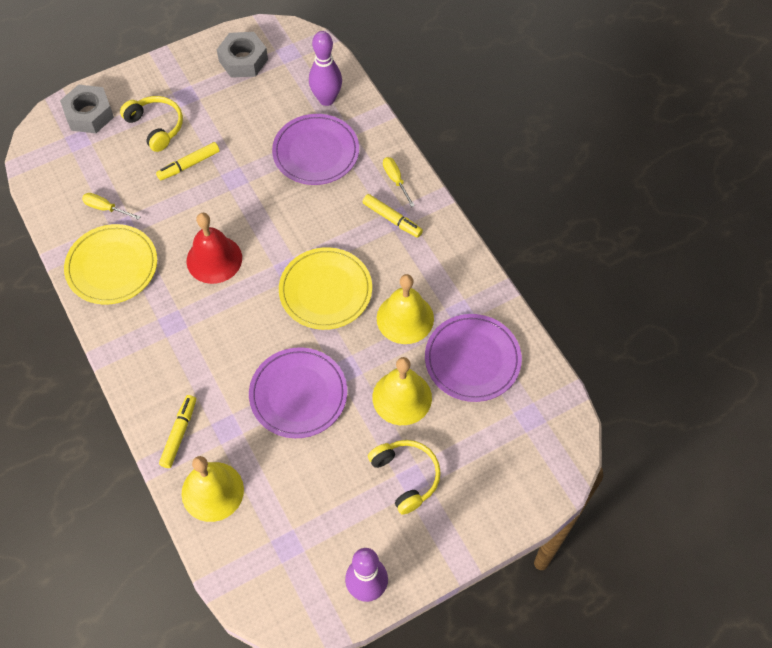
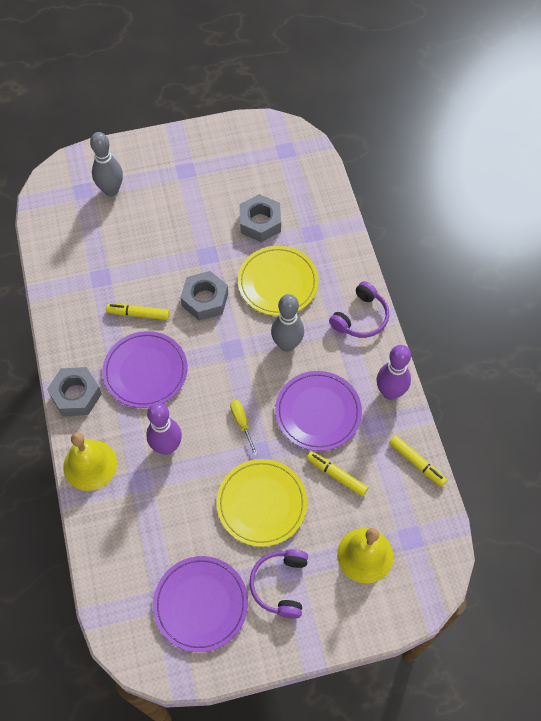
grey bowling pin: 0 -> 2
grey nut: 2 -> 3
purple headphones: 0 -> 2
red bell: 1 -> 0
yellow bell: 3 -> 2
yellow headphones: 2 -> 0
yellow screwdriver: 2 -> 1

